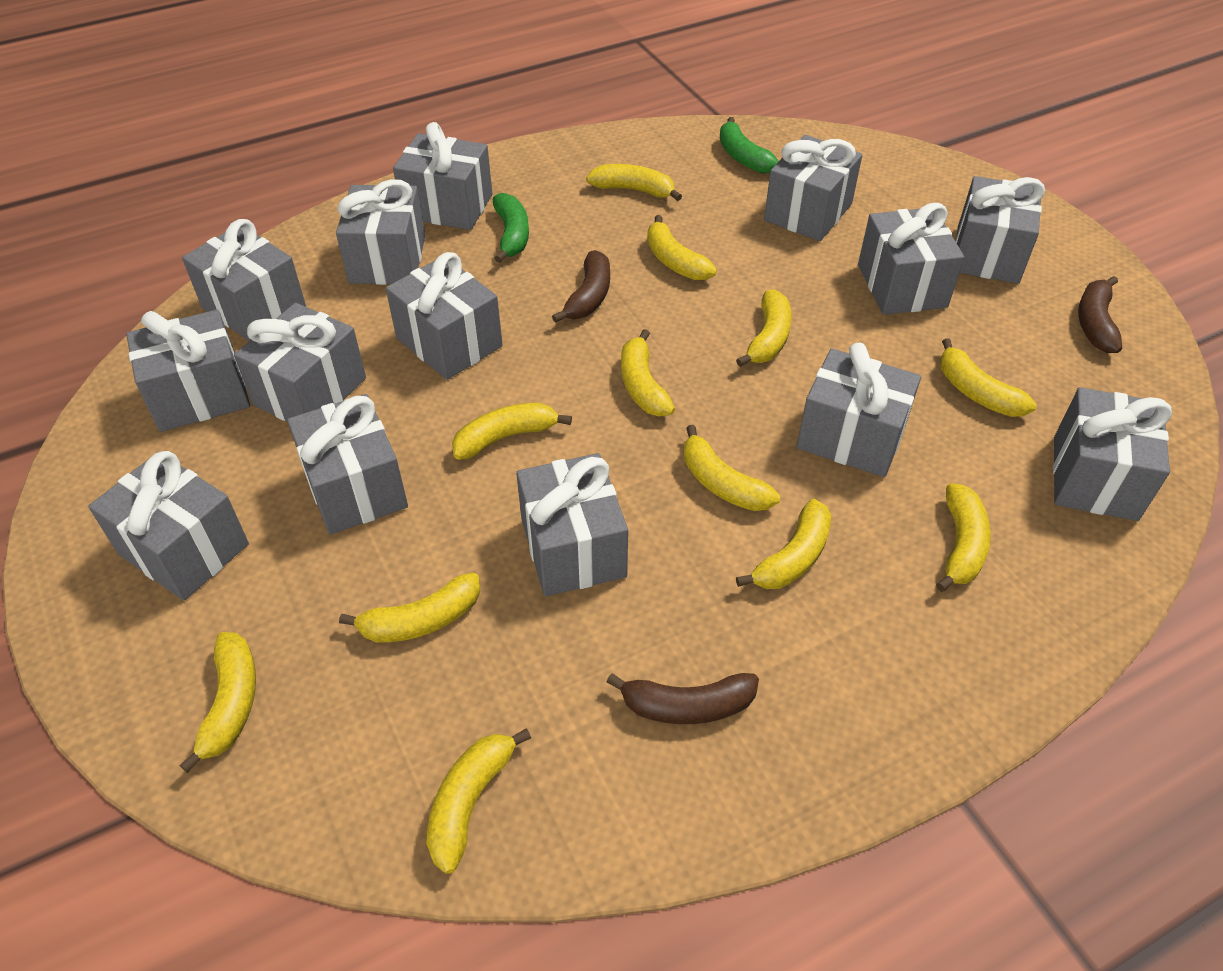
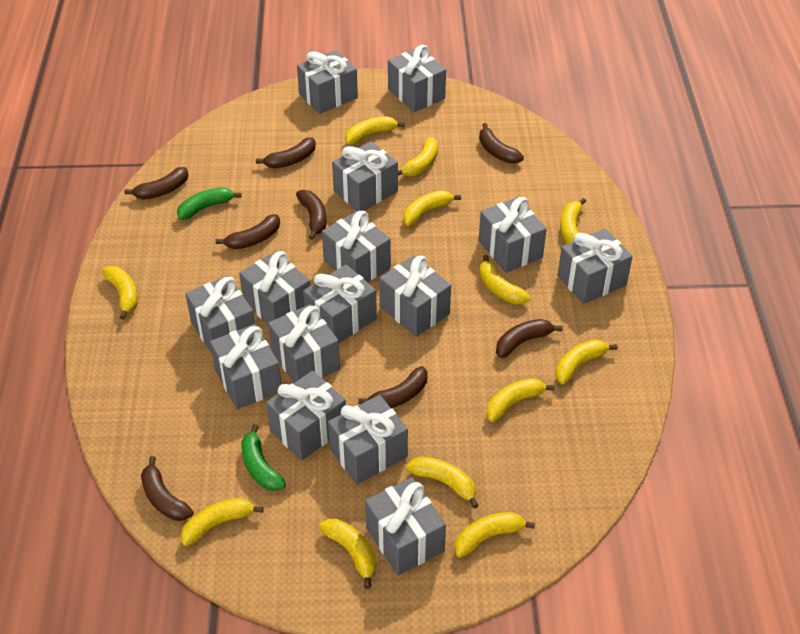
brown banana: 3 -> 8
grey gift: 14 -> 15

